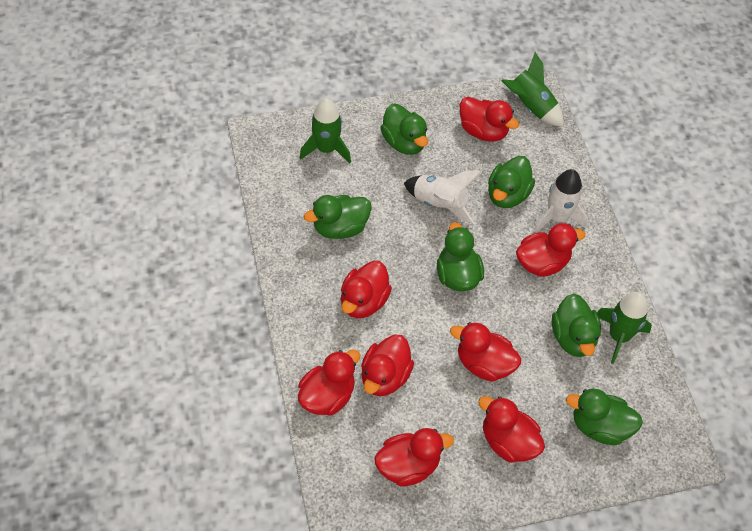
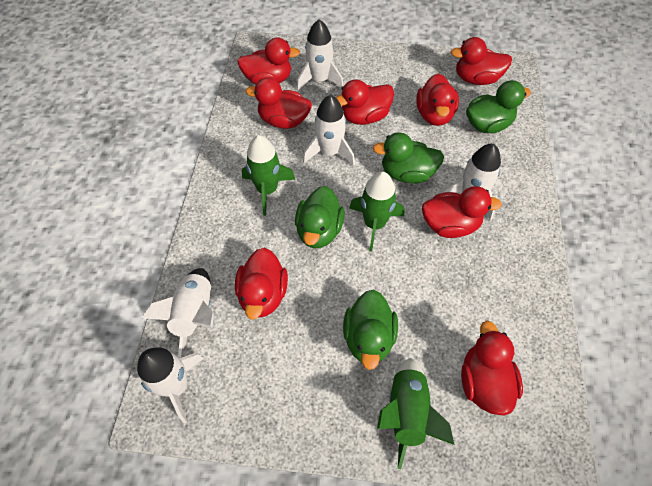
green duck: 6 -> 4
white rocket: 2 -> 5

